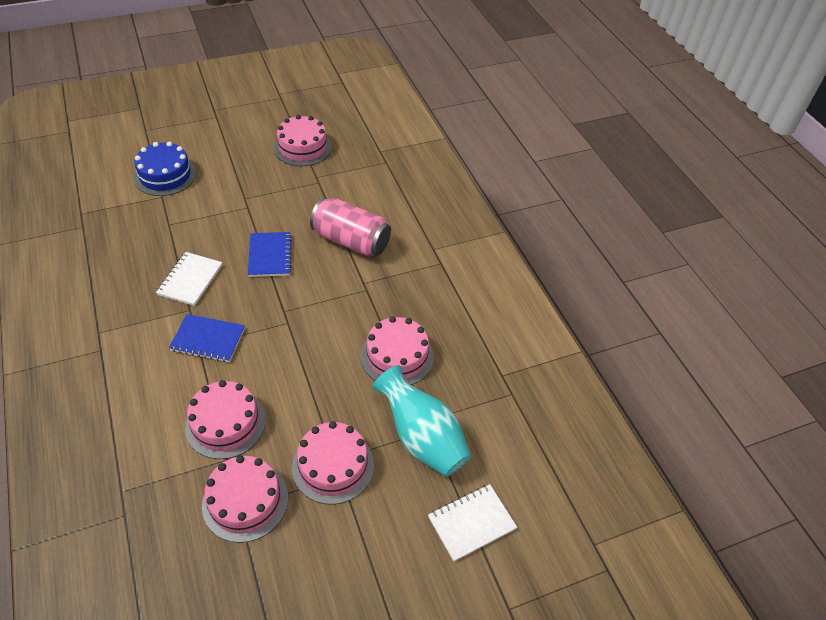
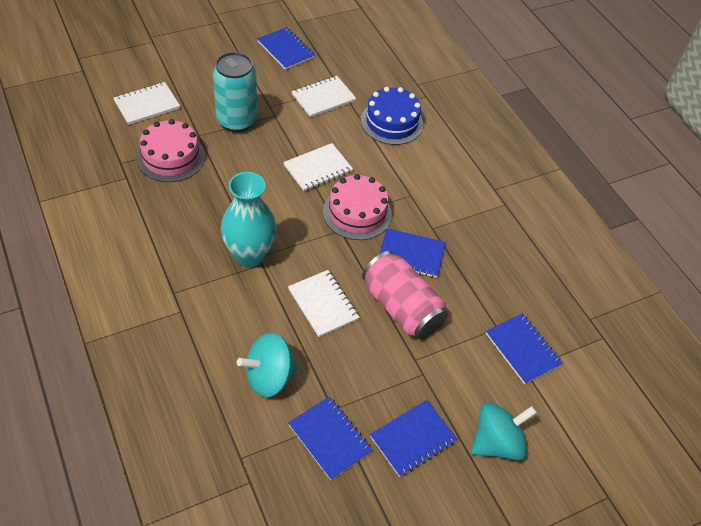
blue notebook: 2 -> 5
pink cake: 5 -> 2
turquoise can: 0 -> 1
turquoise spinning top: 0 -> 2
white notebook: 2 -> 4

